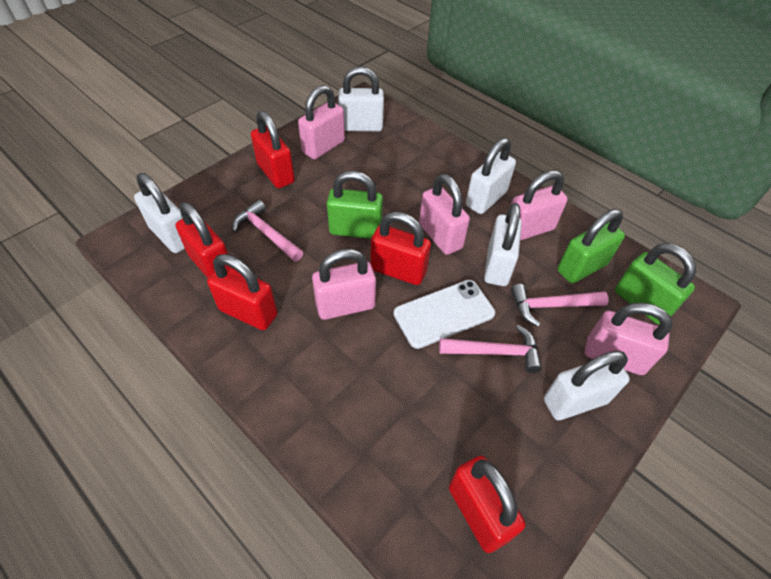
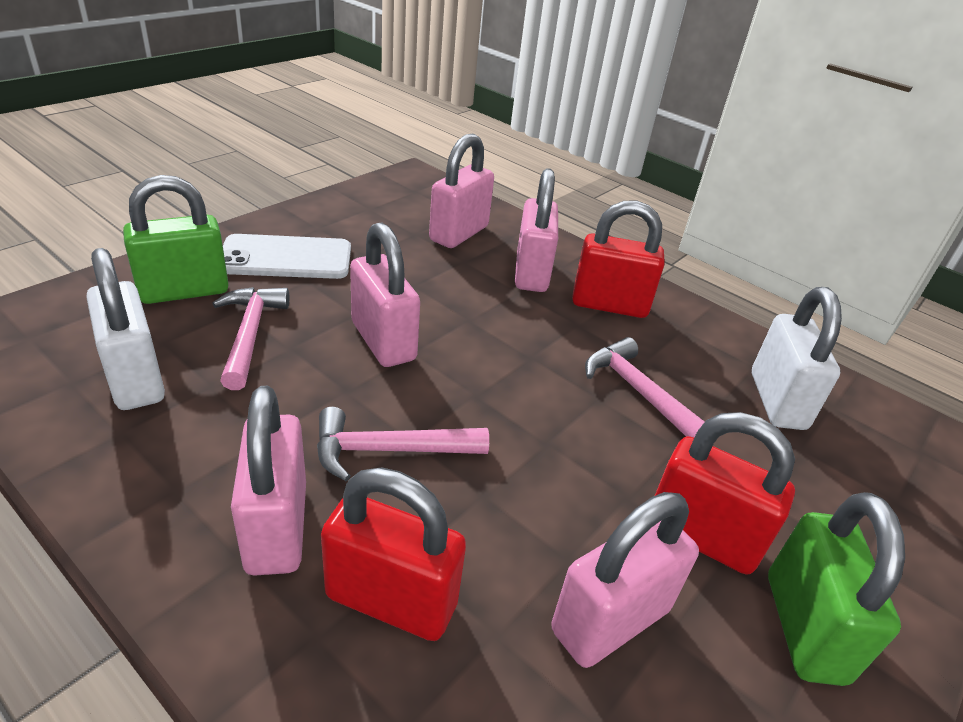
green padlock: 3 -> 2
red padlock: 5 -> 3
white padlock: 5 -> 2

